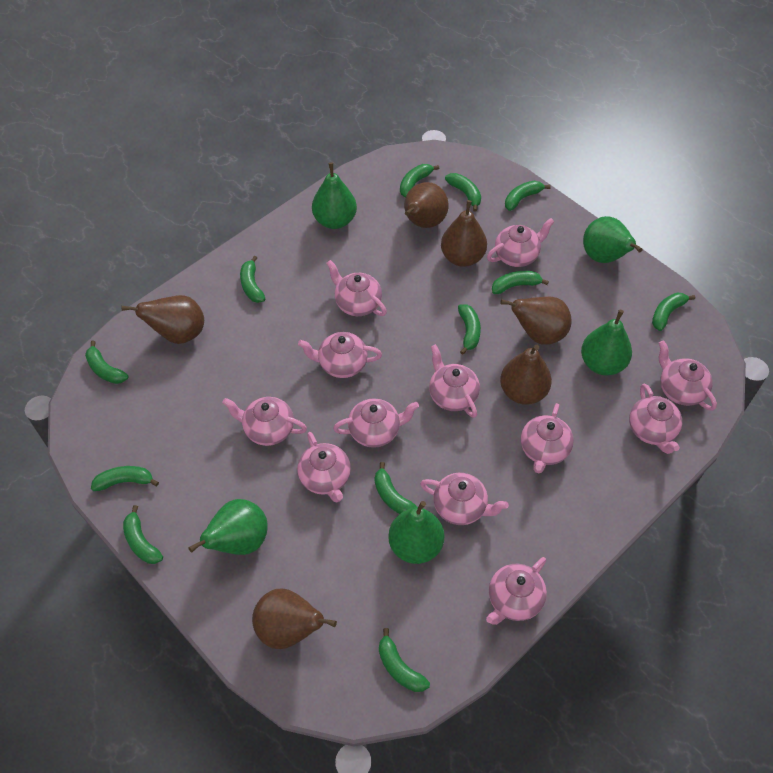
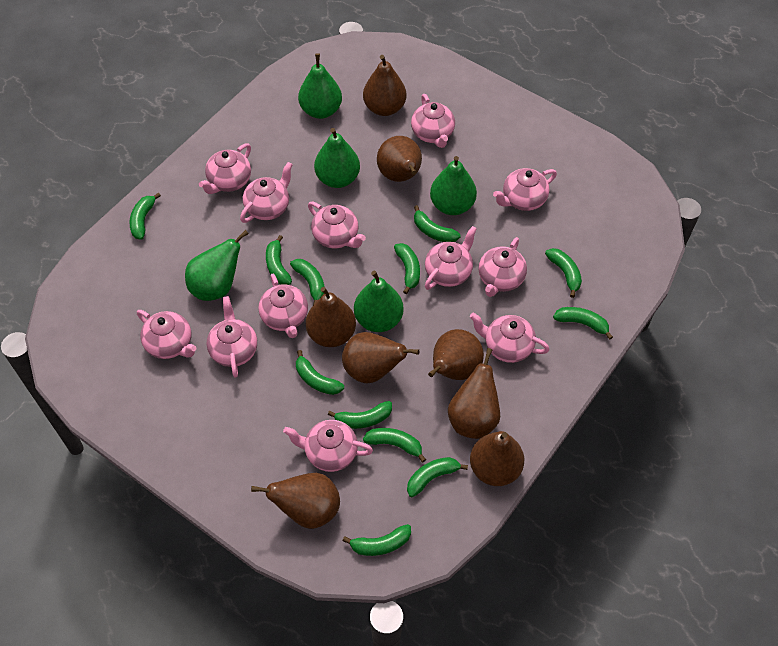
brown pear: 6 -> 8

